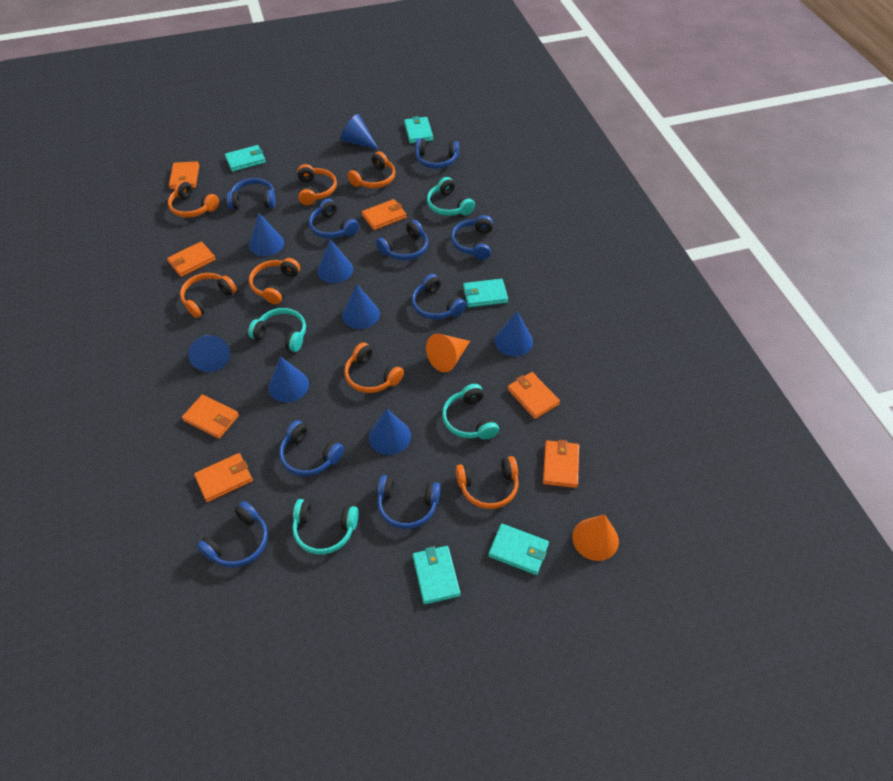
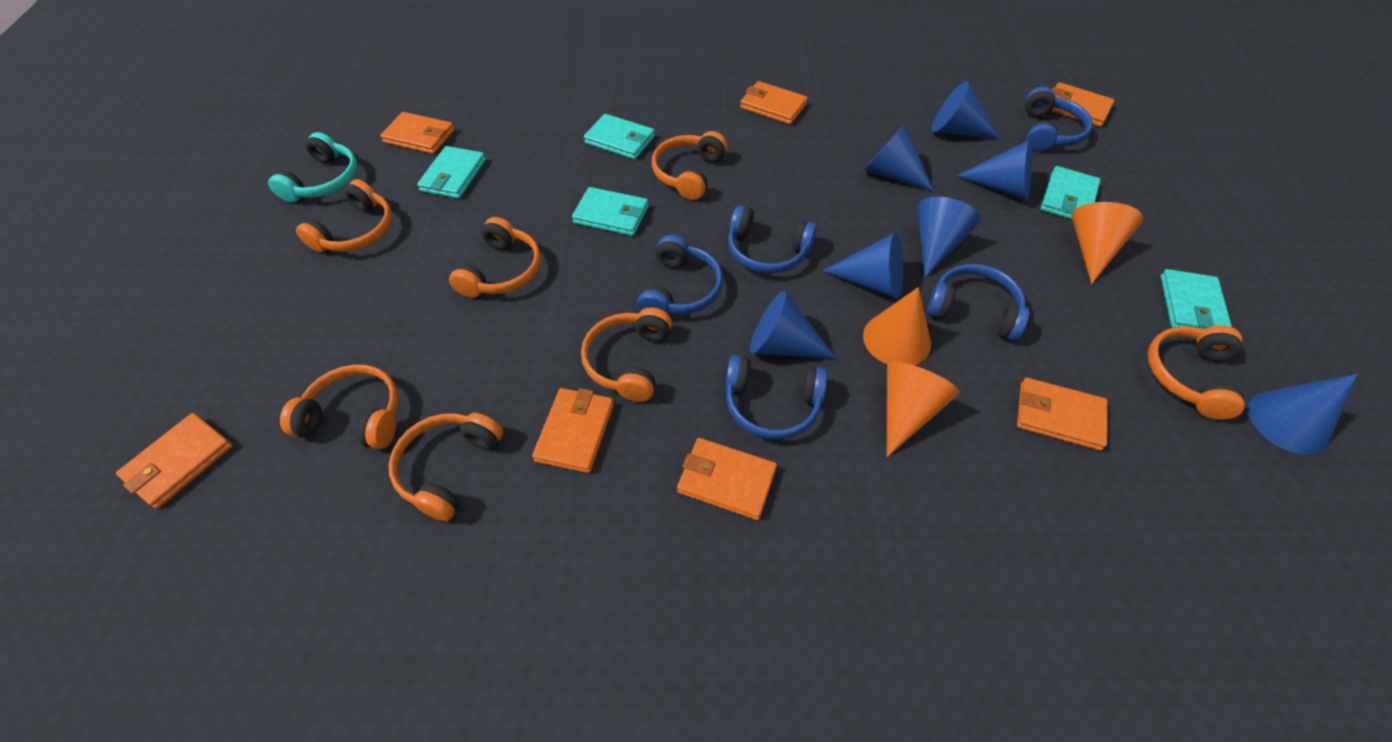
blue cone: 8 -> 7
blue headphones: 9 -> 5
orange cone: 2 -> 3
turquoise headphones: 4 -> 1

